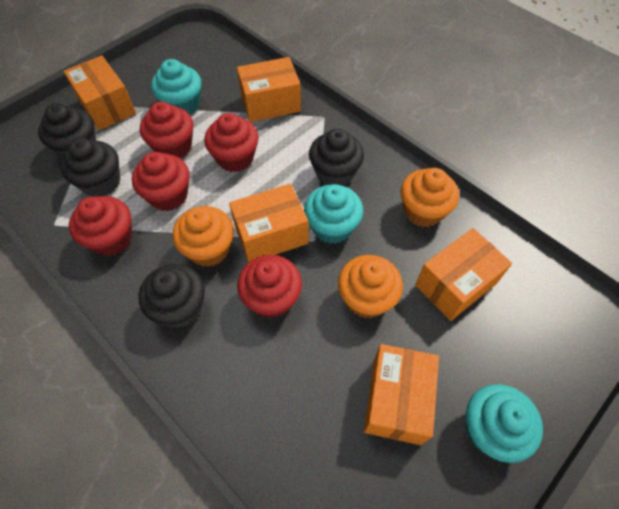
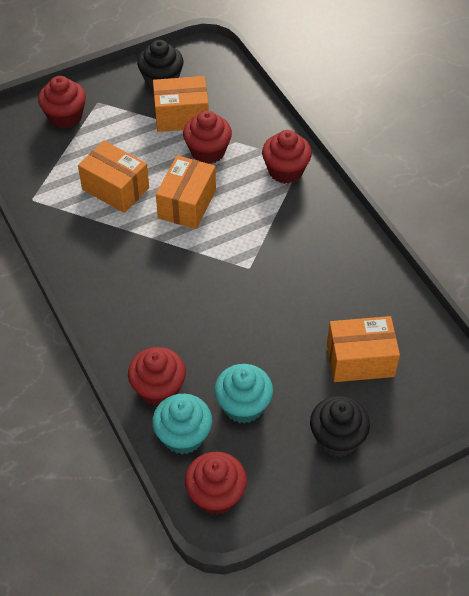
black cupcake: 4 -> 2
orange box: 5 -> 4
orange cupcake: 3 -> 0
turquoise cupcake: 3 -> 2

